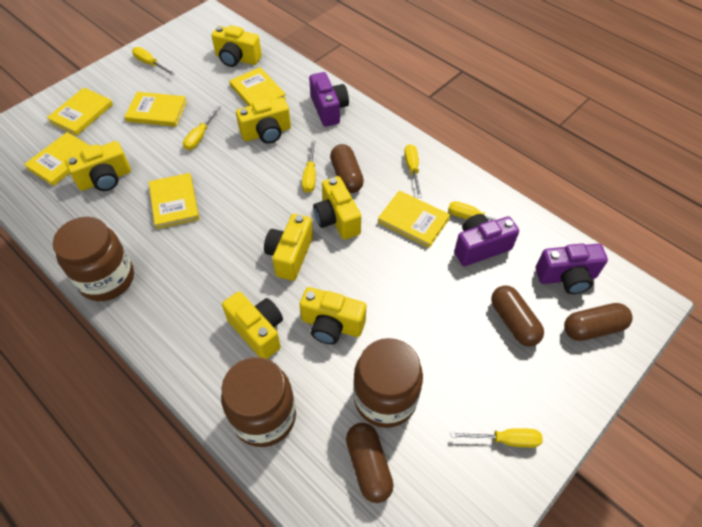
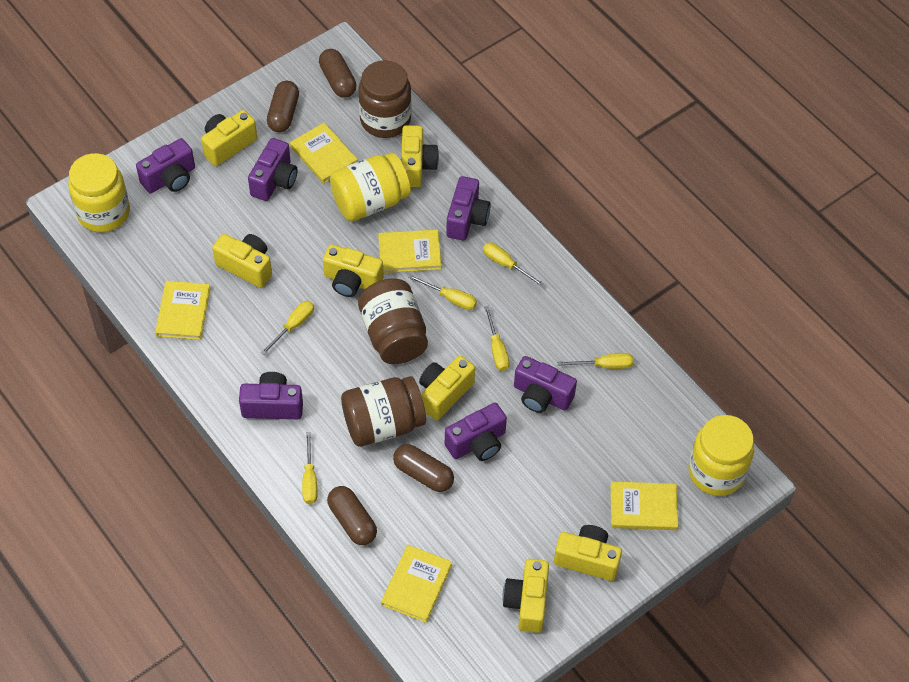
purple camera: 3 -> 6
yellow book: 6 -> 5
yellow jar: 0 -> 3

